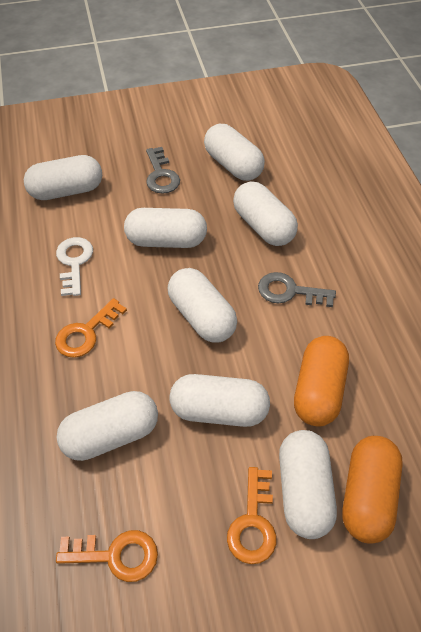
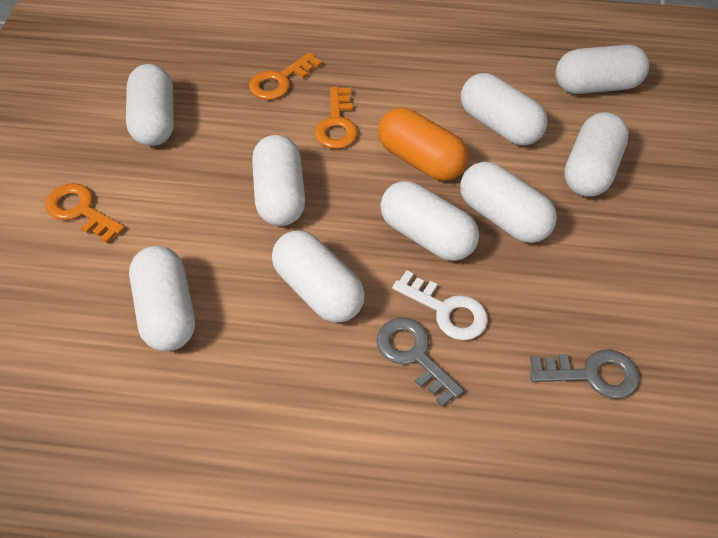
orange capsule: 2 -> 1
white capsule: 8 -> 9

